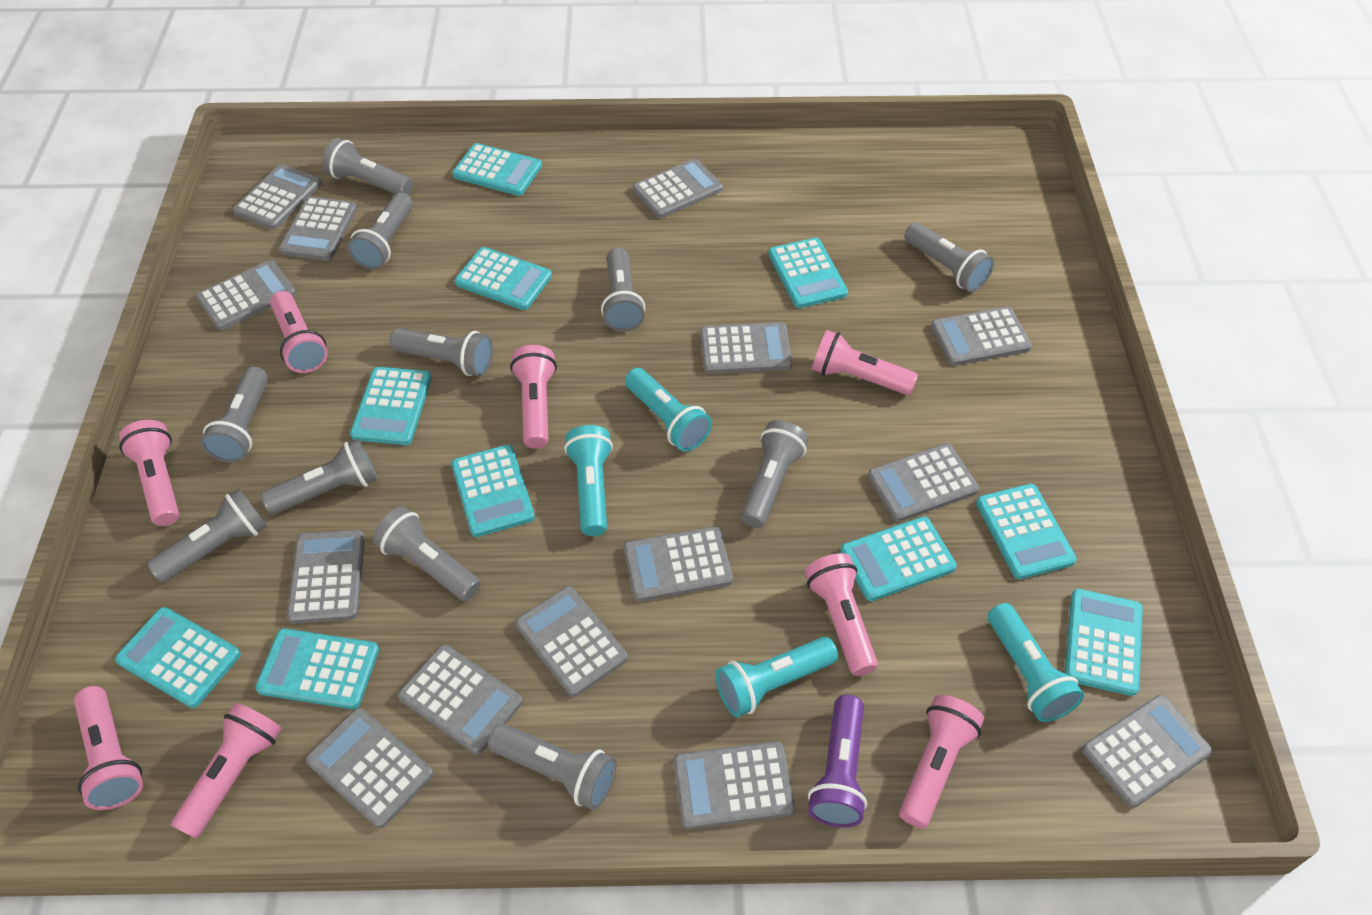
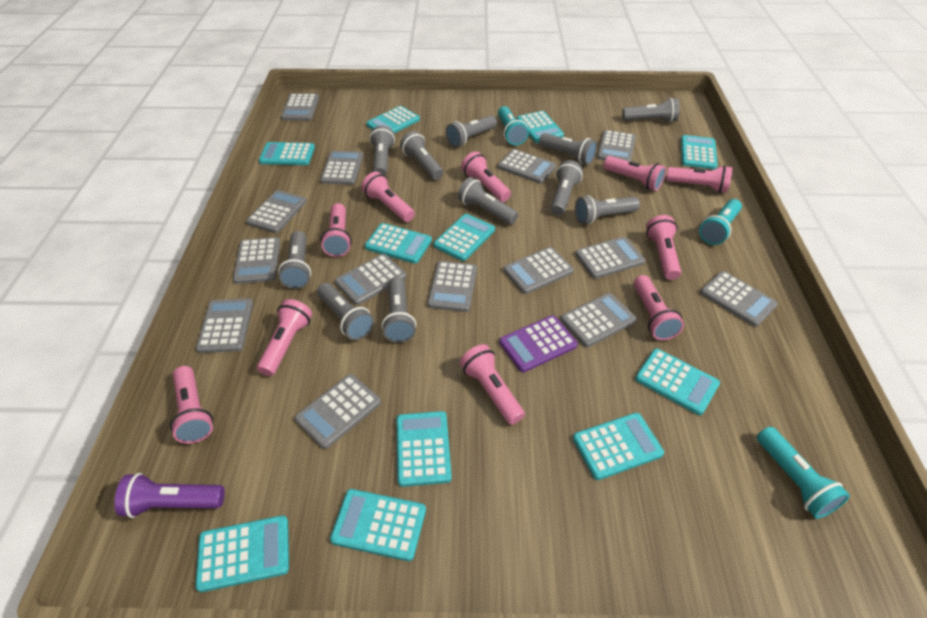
pink flashlight: 8 -> 10
purple calculator: 0 -> 1
turquoise calculator: 10 -> 11
turquoise flashlight: 4 -> 3

